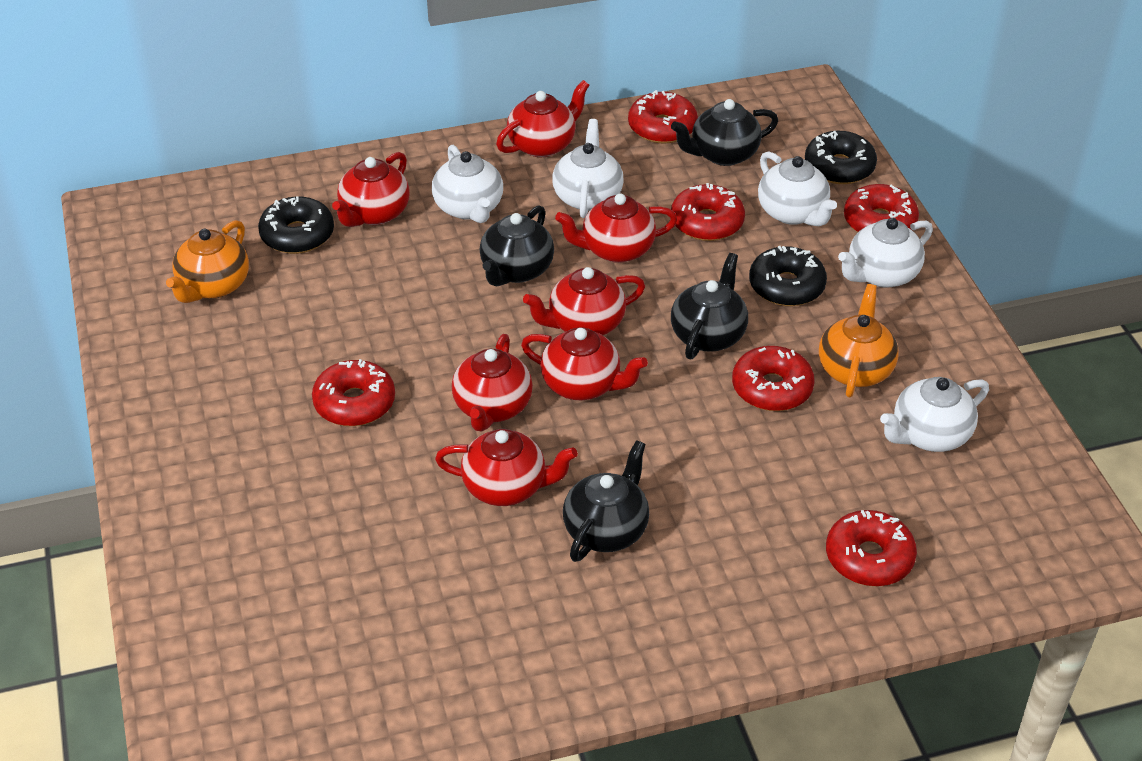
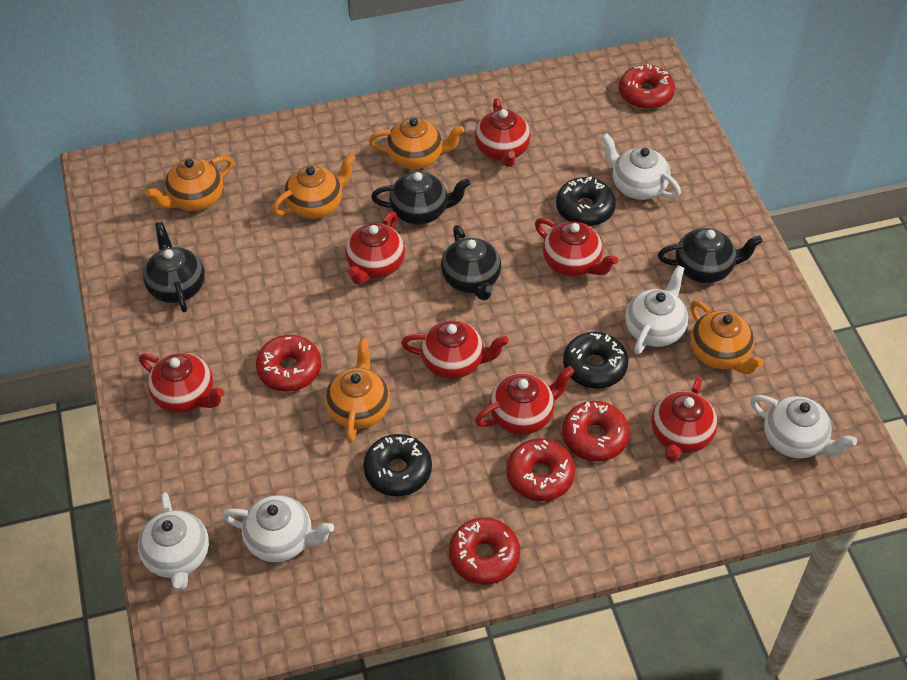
orange teapot: 2 -> 5
red donut: 6 -> 5

